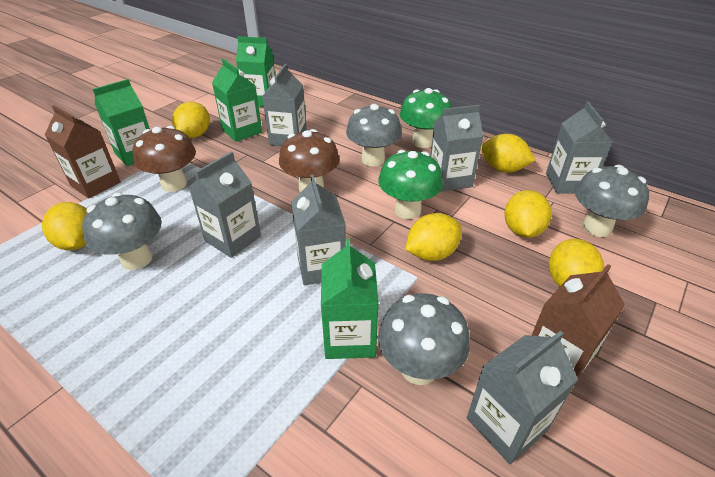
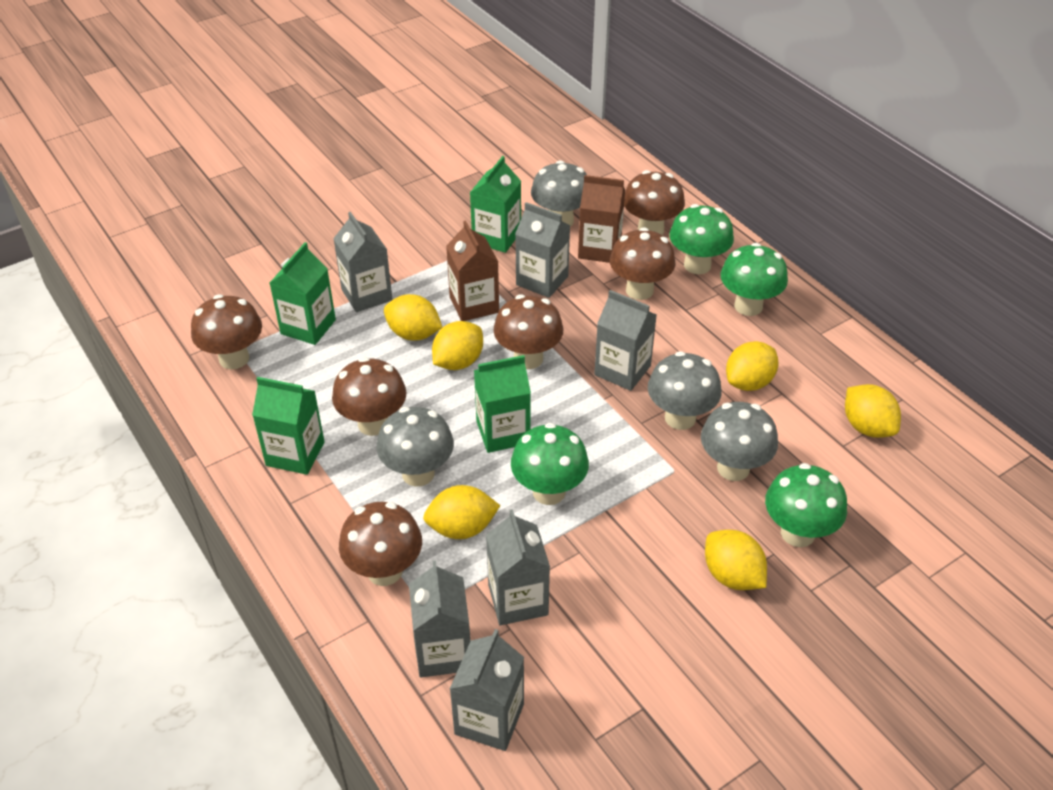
brown mushroom: 2 -> 6
green mushroom: 2 -> 4

